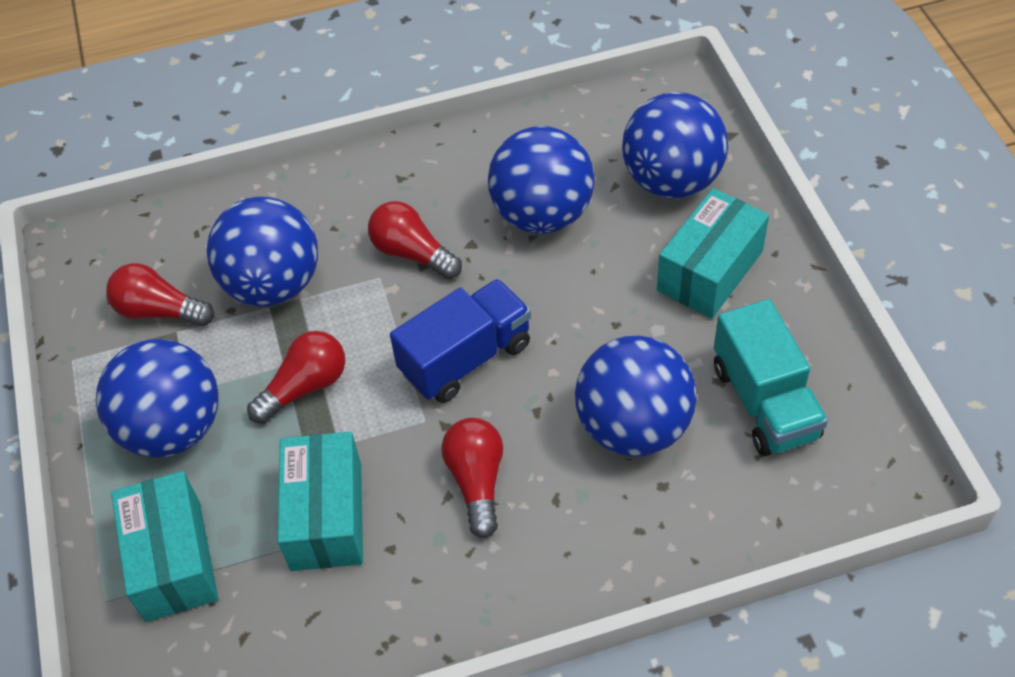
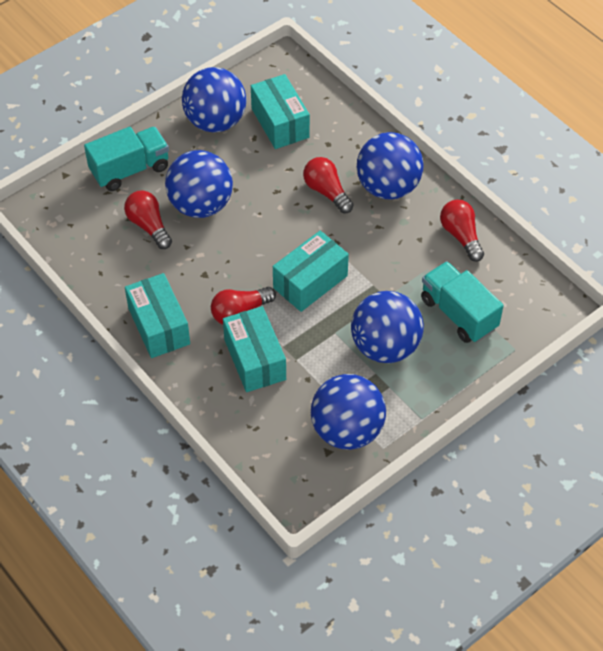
blue truck: 1 -> 0
turquoise box: 3 -> 4
turquoise truck: 1 -> 2

